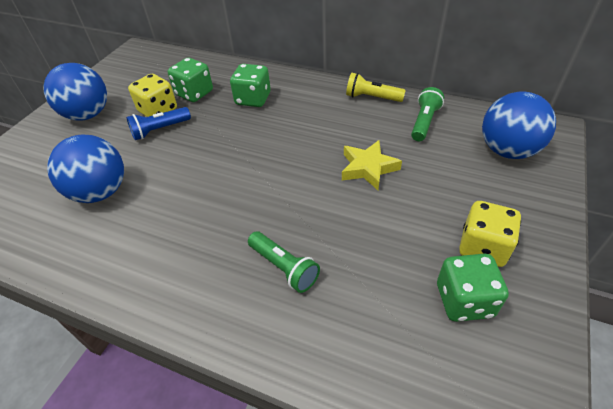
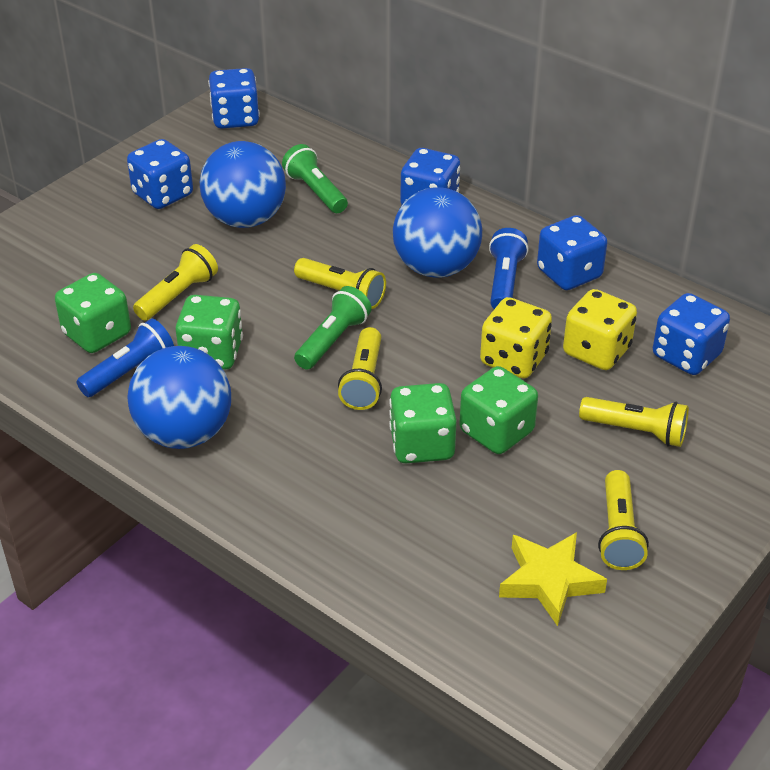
blue dice: 0 -> 5
blue flashlight: 1 -> 2
green dice: 3 -> 4
yellow flashlight: 1 -> 5

